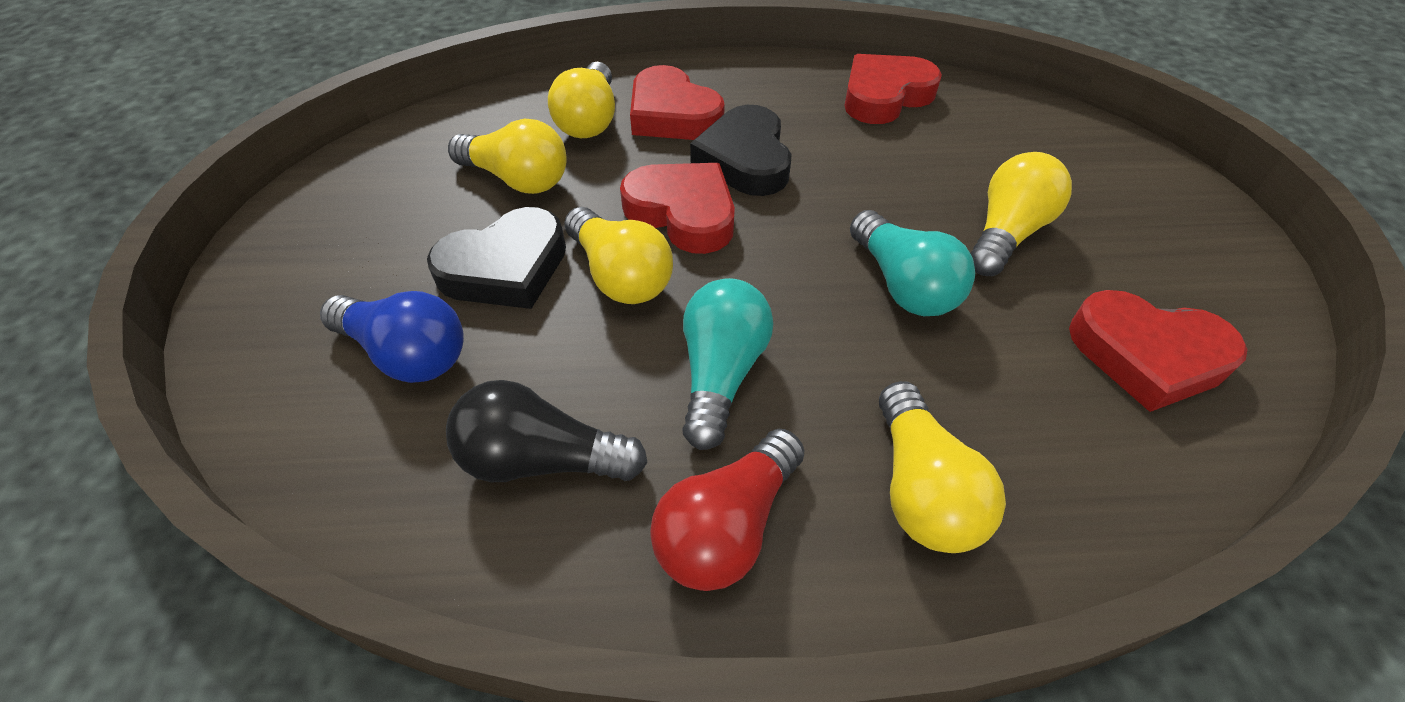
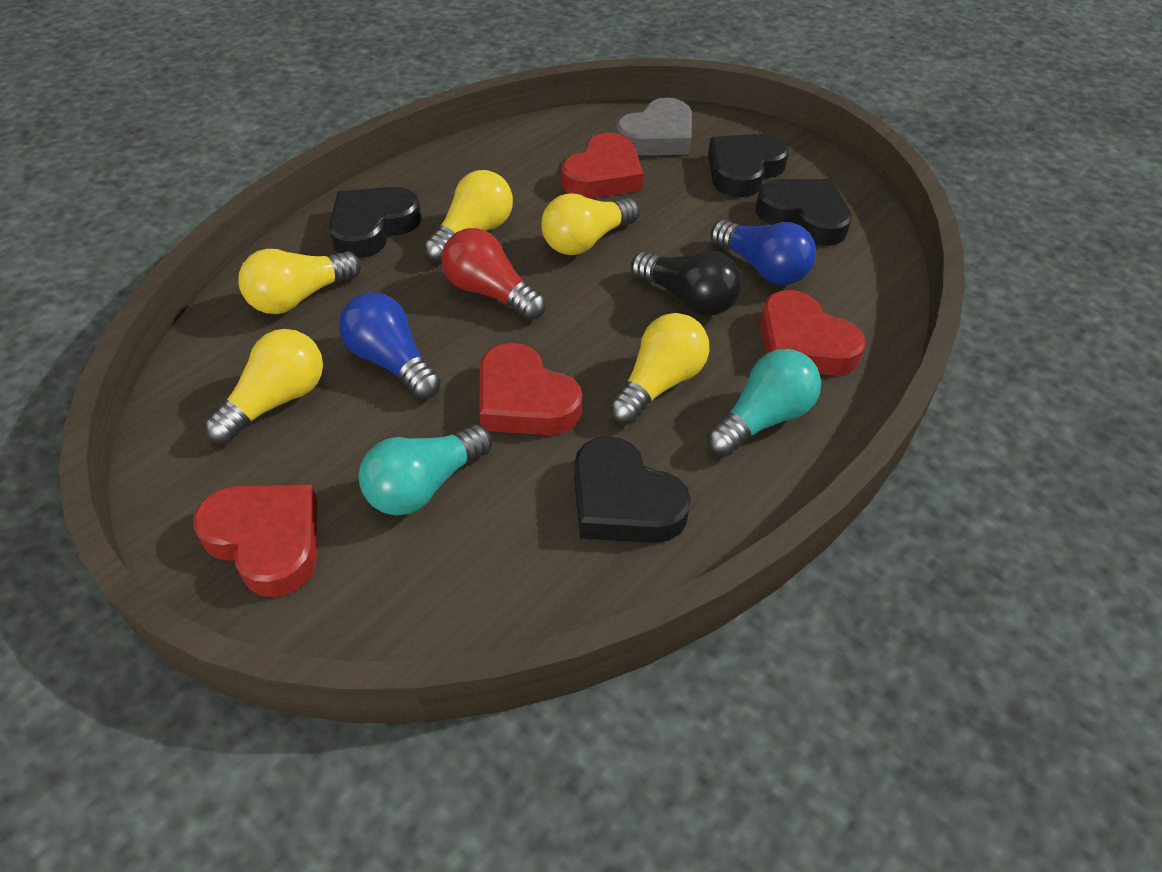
black heart: 2 -> 4
blue light bulb: 1 -> 2
grey heart: 0 -> 1

